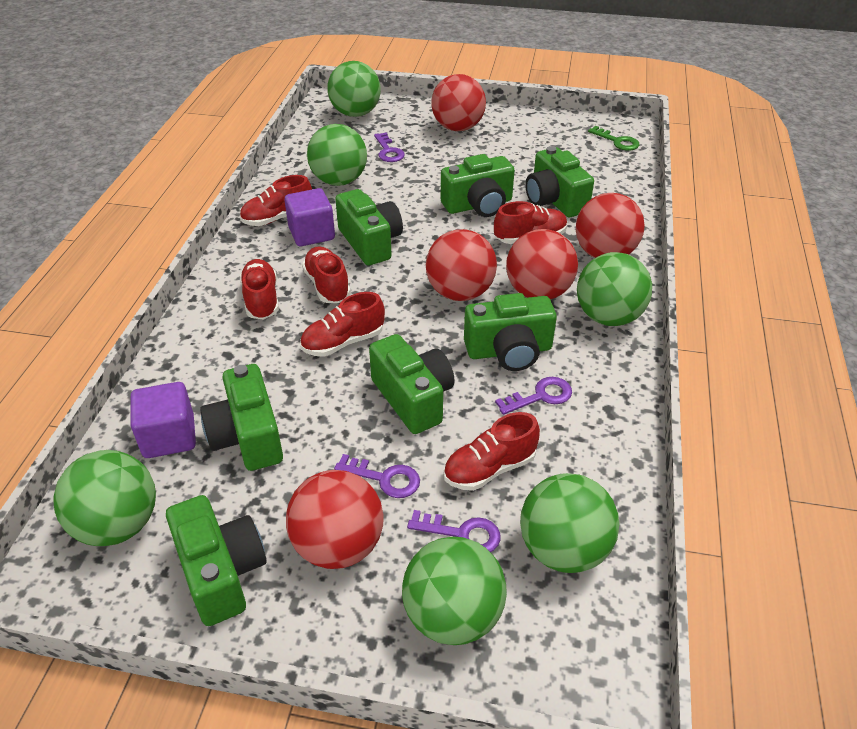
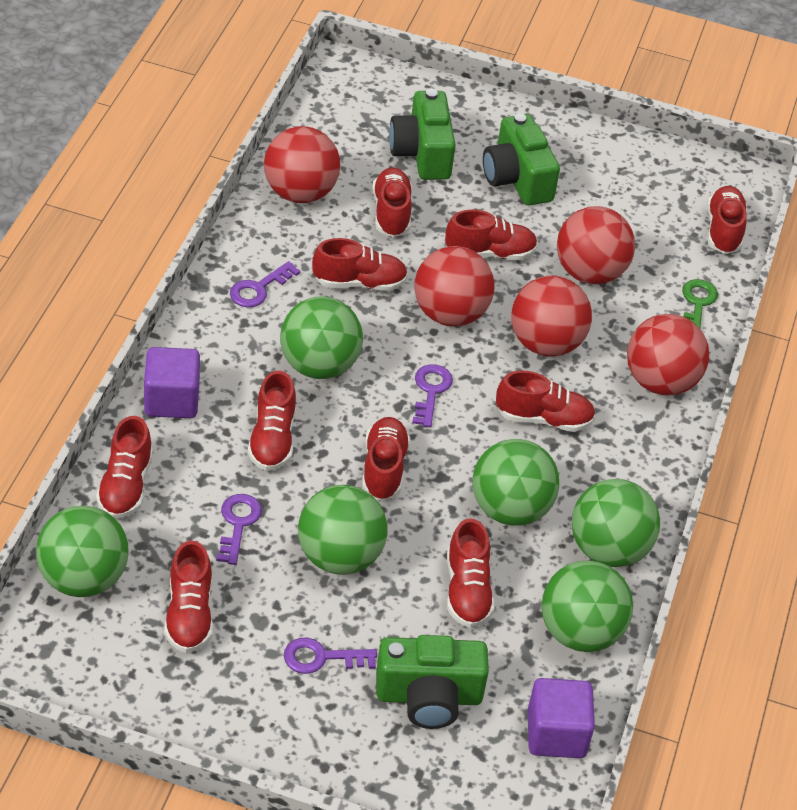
green camera: 7 -> 3
red shoe: 6 -> 10

